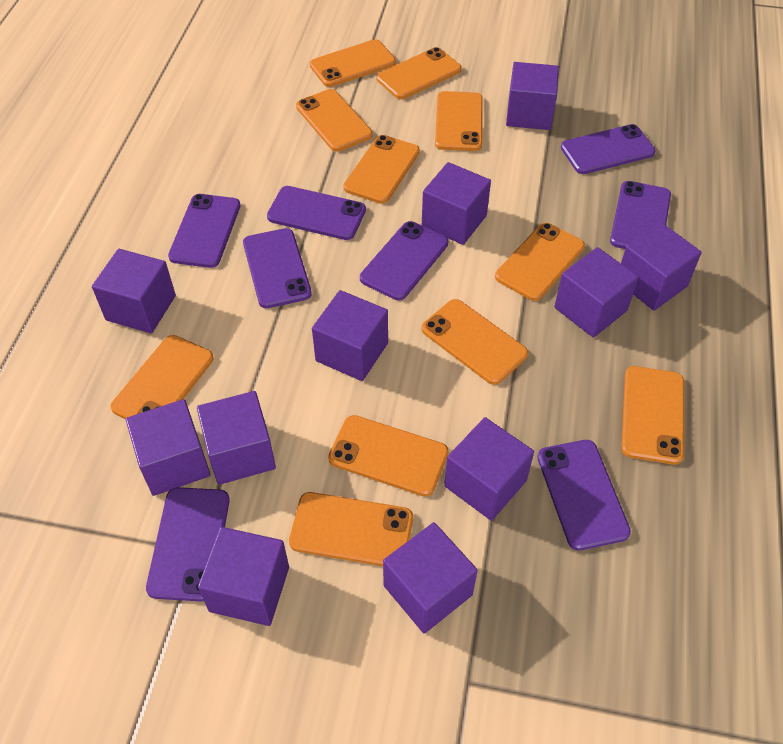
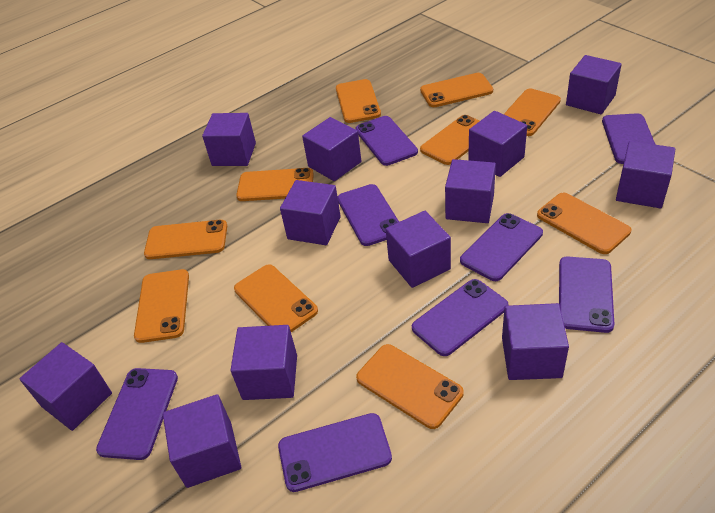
orange phone: 11 -> 10
purple cube: 11 -> 12

